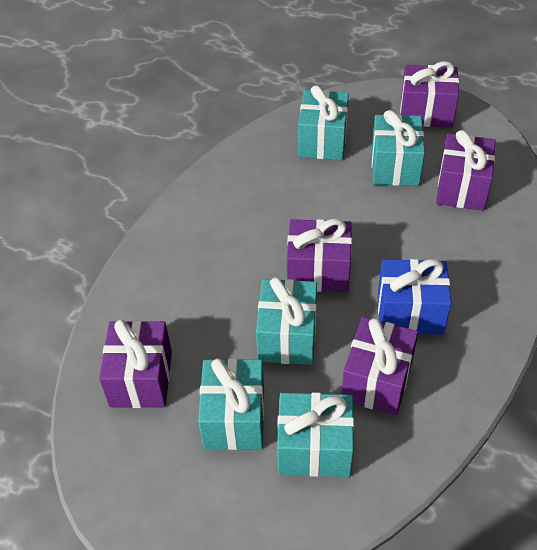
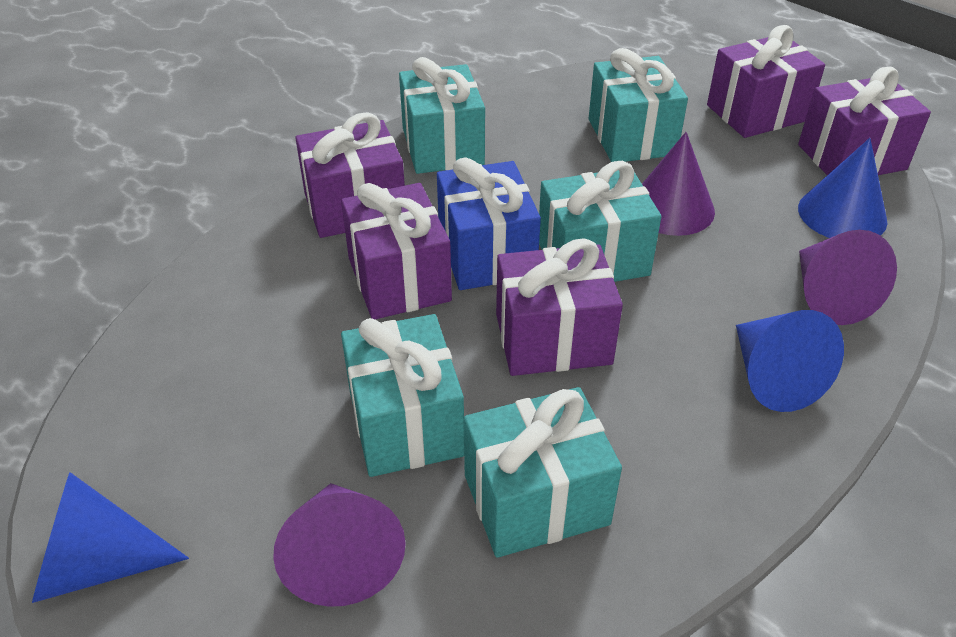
blue cone: 0 -> 3
purple cone: 0 -> 3

